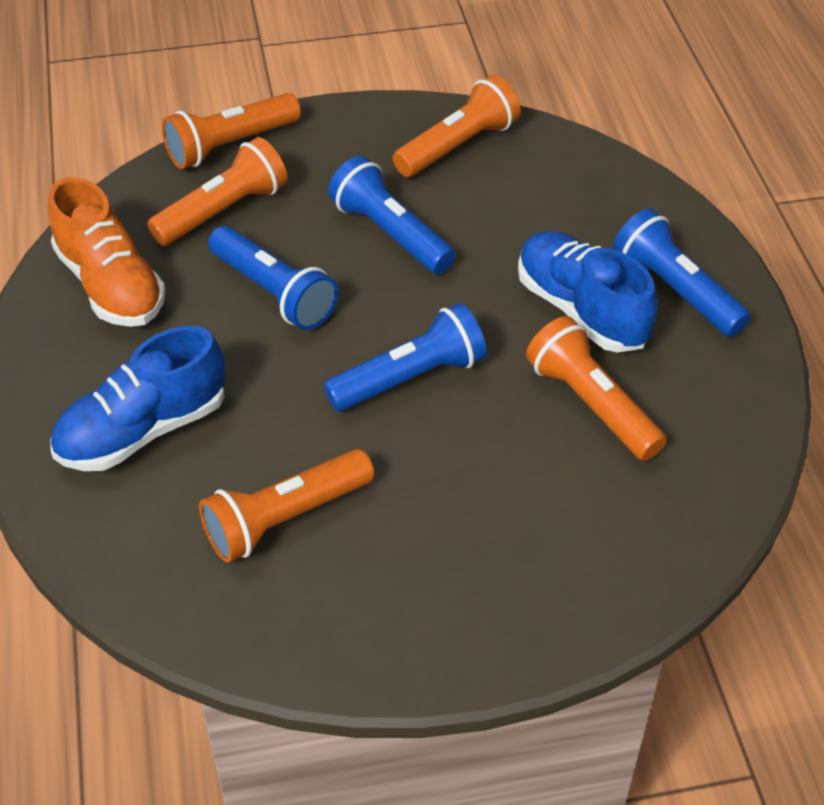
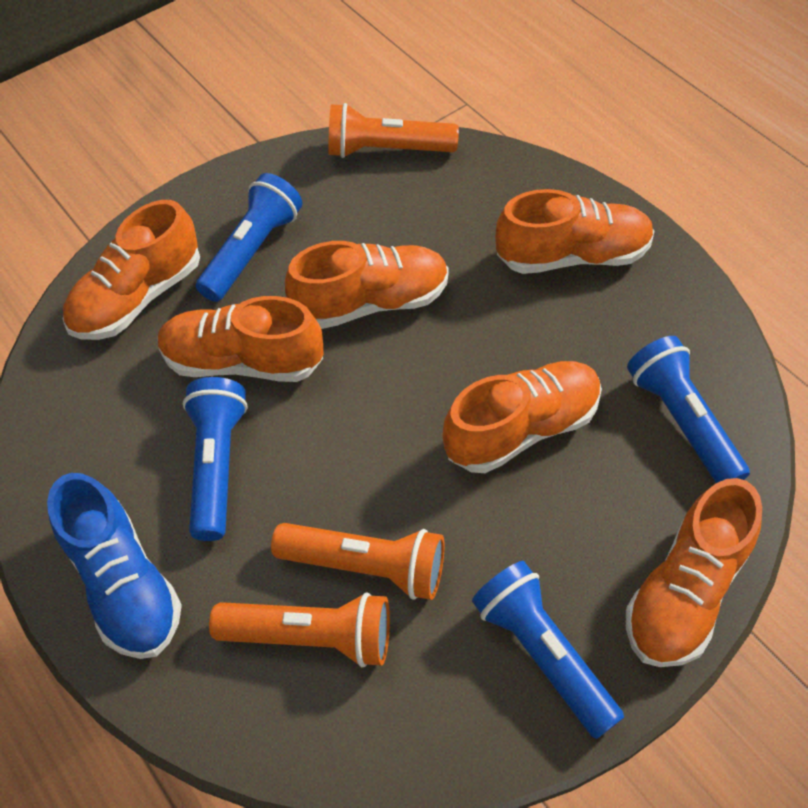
blue shoe: 2 -> 1
orange flashlight: 5 -> 3
orange shoe: 1 -> 6

